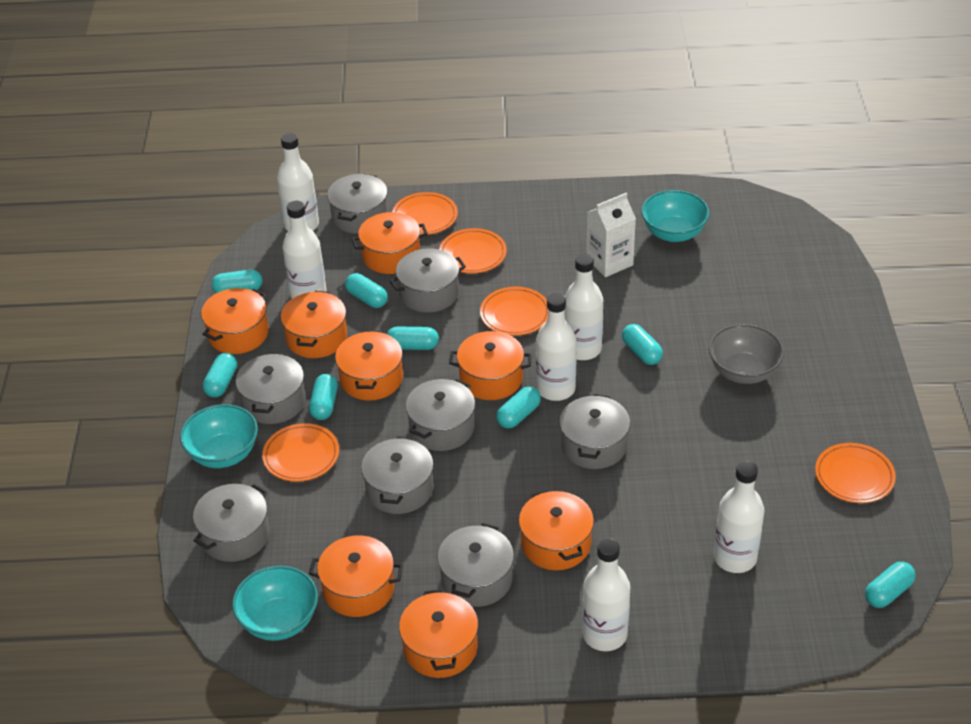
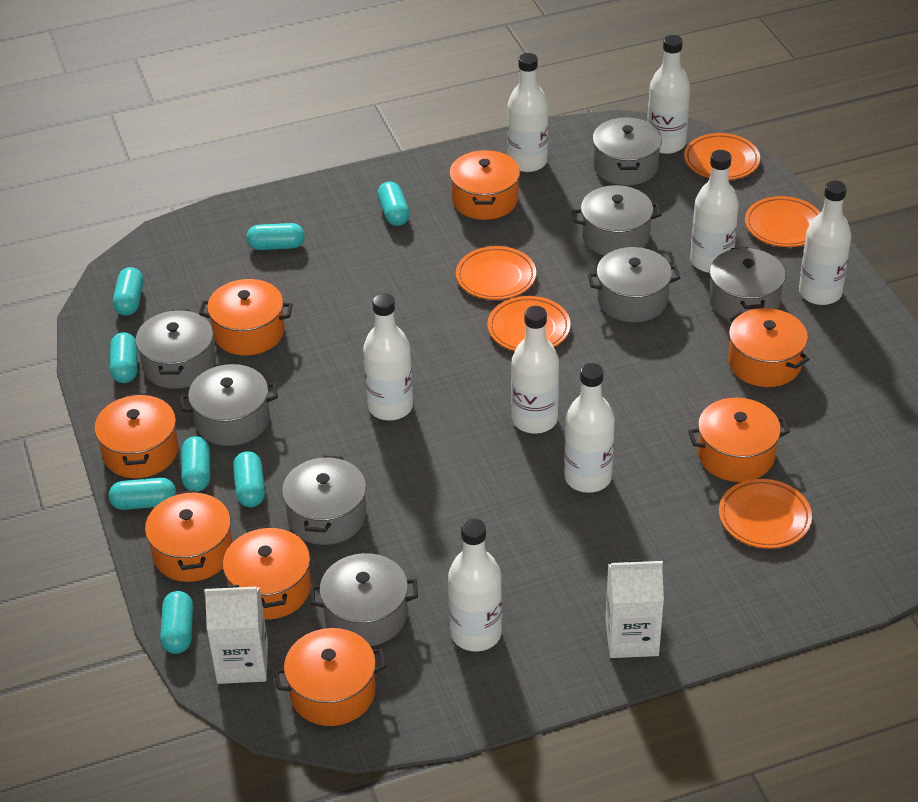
grey bowl: 1 -> 0
turquoise bowl: 3 -> 0
white bottle: 6 -> 8
white carton: 1 -> 2

